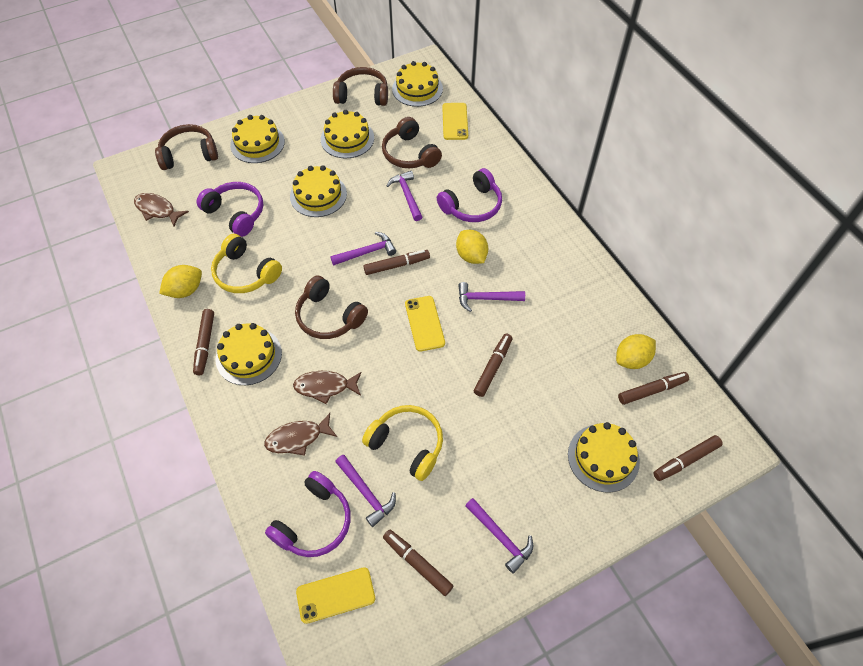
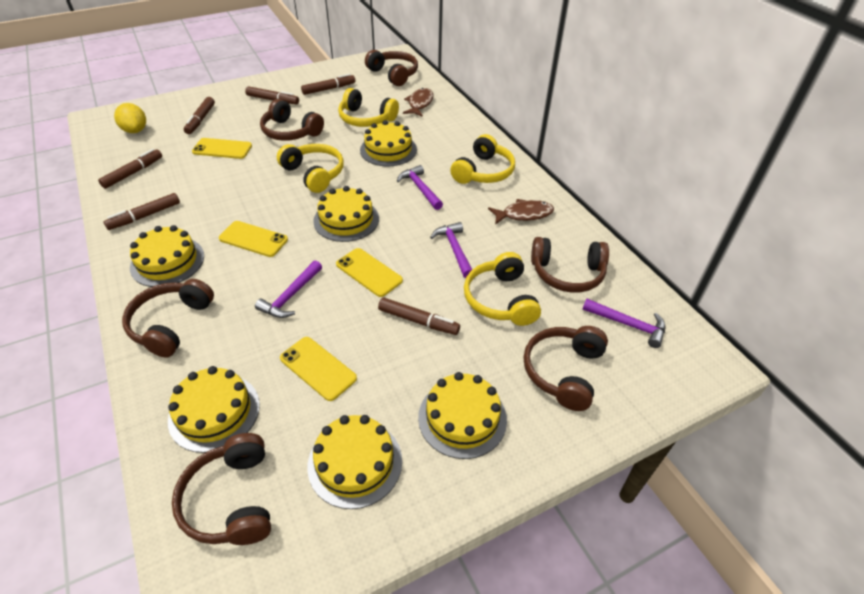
brown fish: 3 -> 2
brown headphones: 4 -> 6
purple hammer: 5 -> 4
purple headphones: 3 -> 0
yellow headphones: 2 -> 4
yellow lemon: 3 -> 1
yellow phone: 3 -> 4

